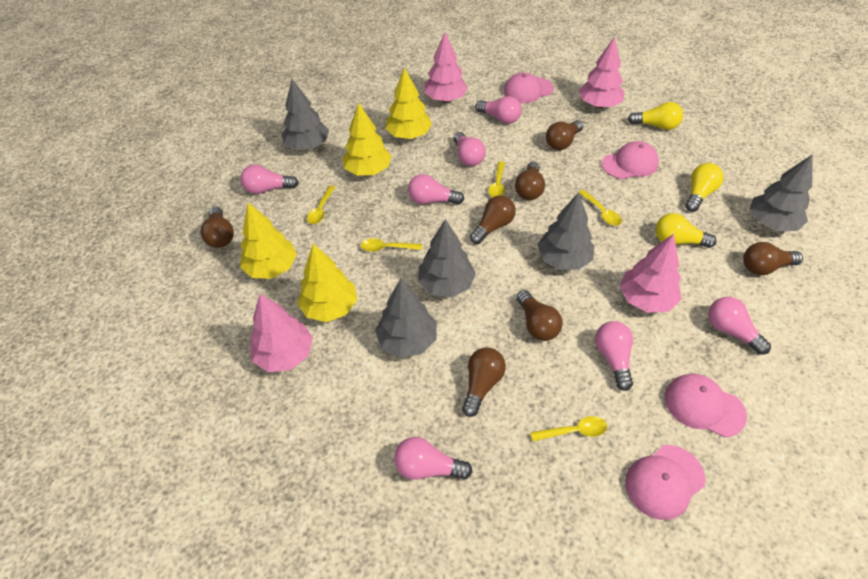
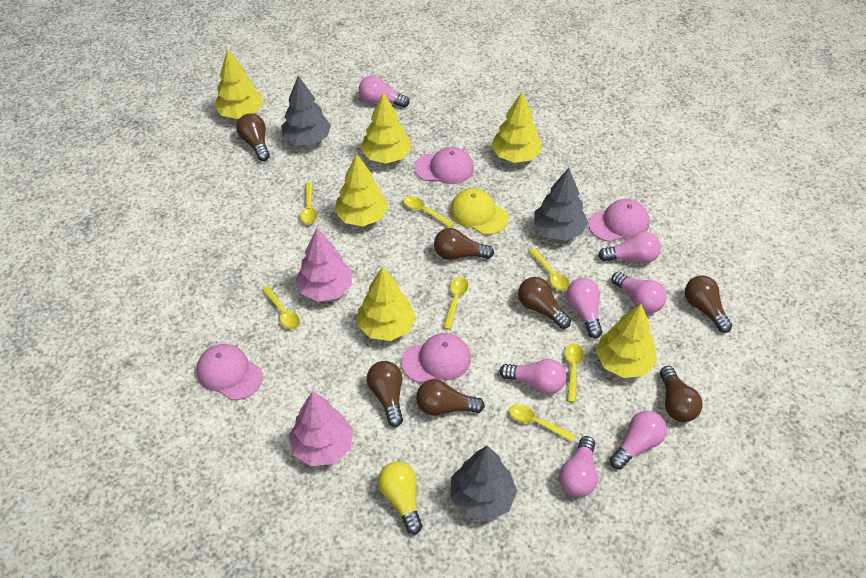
grey tree: 5 -> 3
pink tree: 4 -> 2
yellow cap: 0 -> 1
yellow light bulb: 3 -> 1
yellow spoon: 5 -> 7
yellow tree: 4 -> 6

